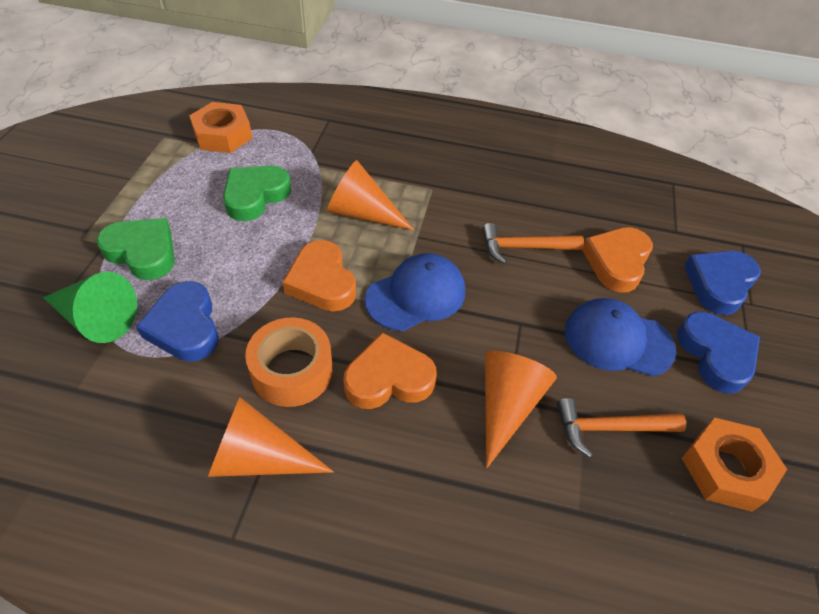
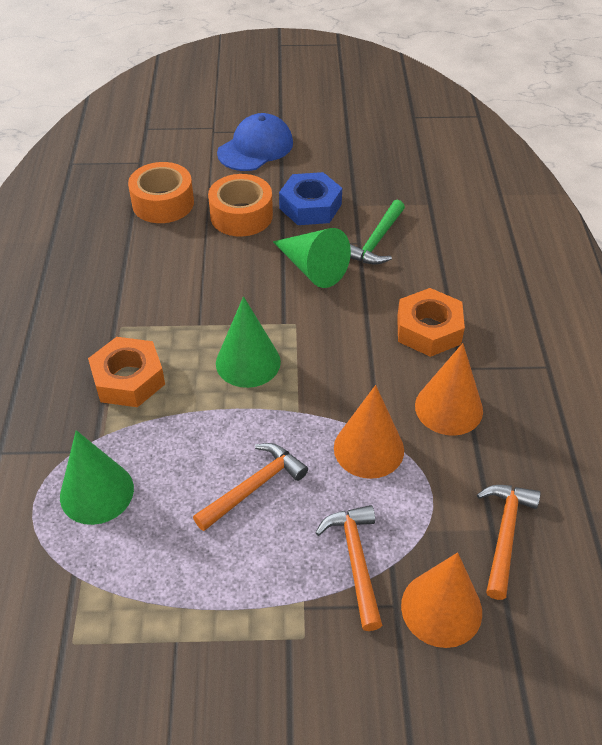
blue cap: 2 -> 1
blue heart: 3 -> 0
blue nut: 0 -> 1
green cone: 1 -> 3
green hammer: 0 -> 1
green heart: 2 -> 0
orange hammer: 2 -> 3
orange heart: 3 -> 0
orange tape: 1 -> 2

